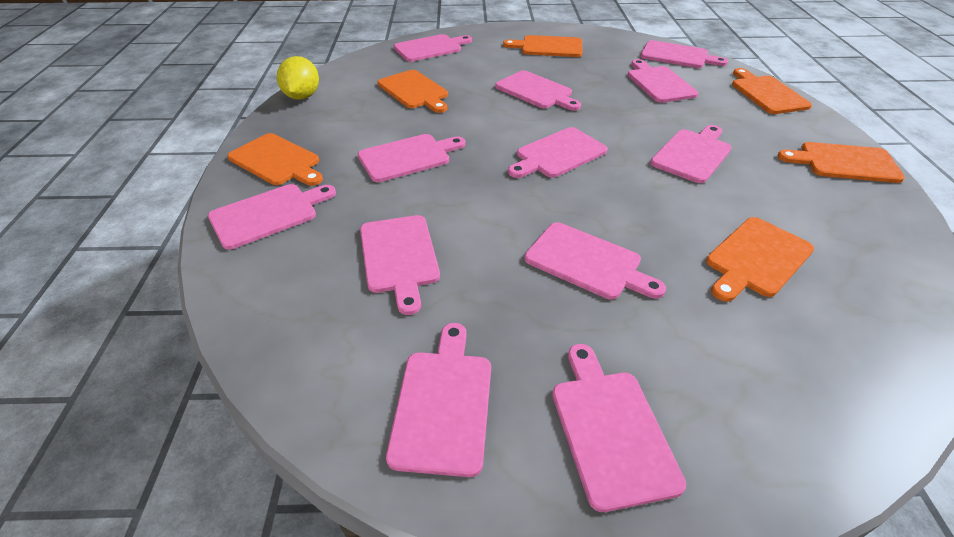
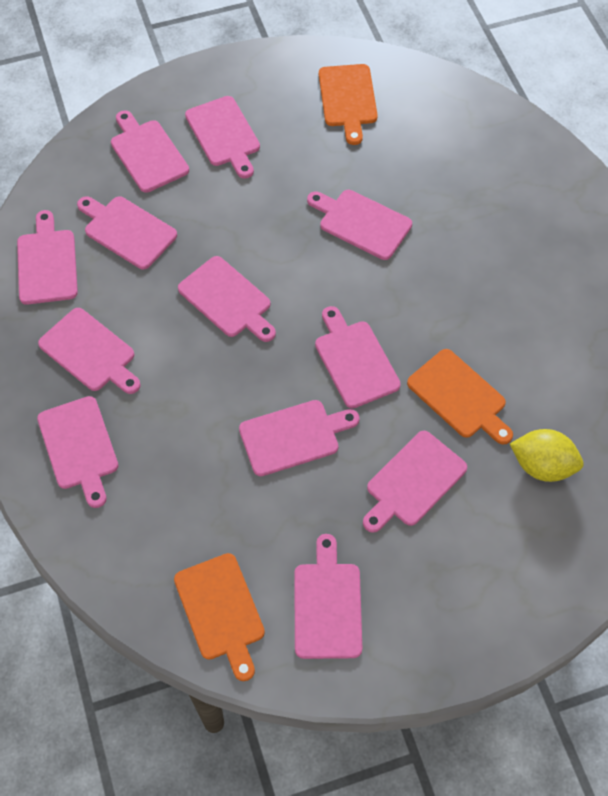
orange cutting board: 6 -> 3

